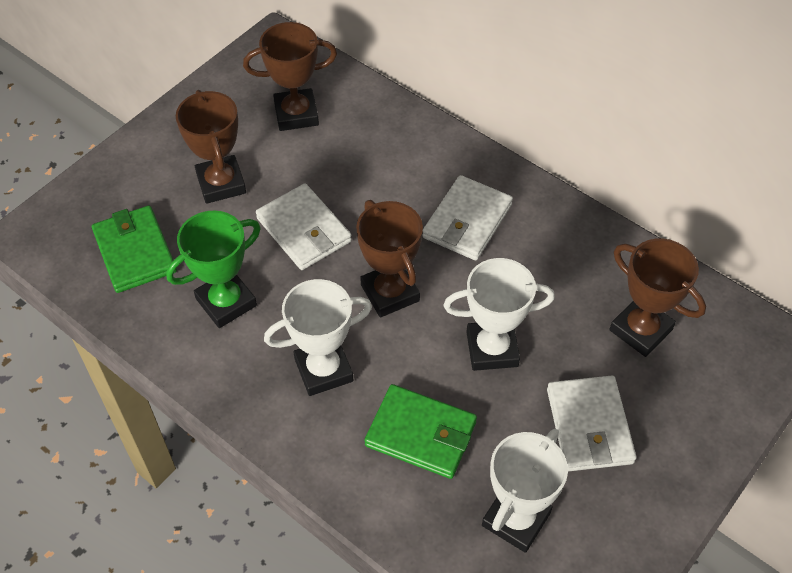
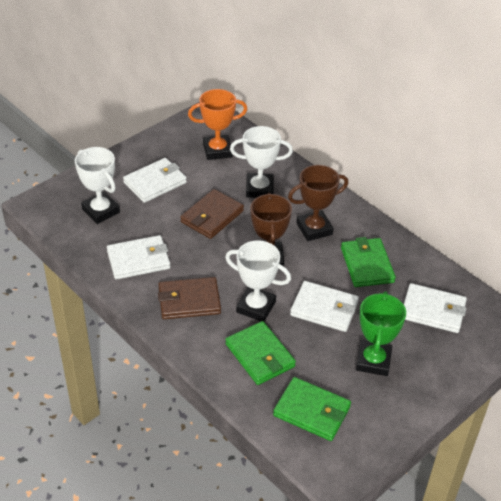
brown trophy: 4 -> 2
brown wallet: 0 -> 2
green wallet: 2 -> 3
orange trophy: 0 -> 1
white wallet: 3 -> 4

